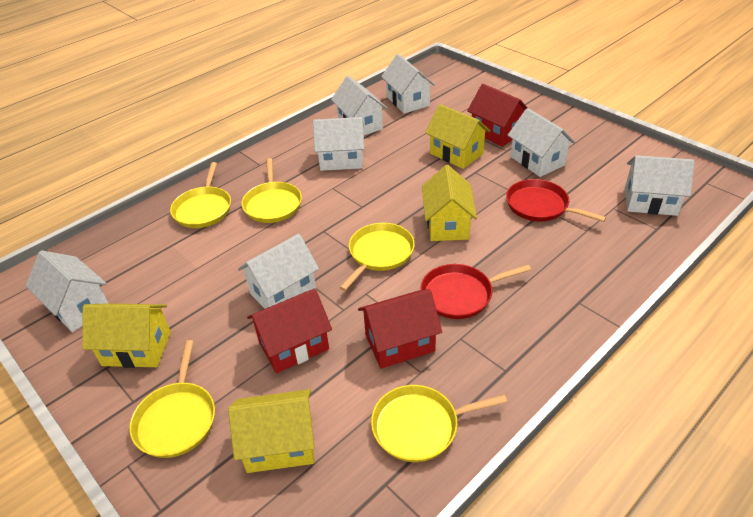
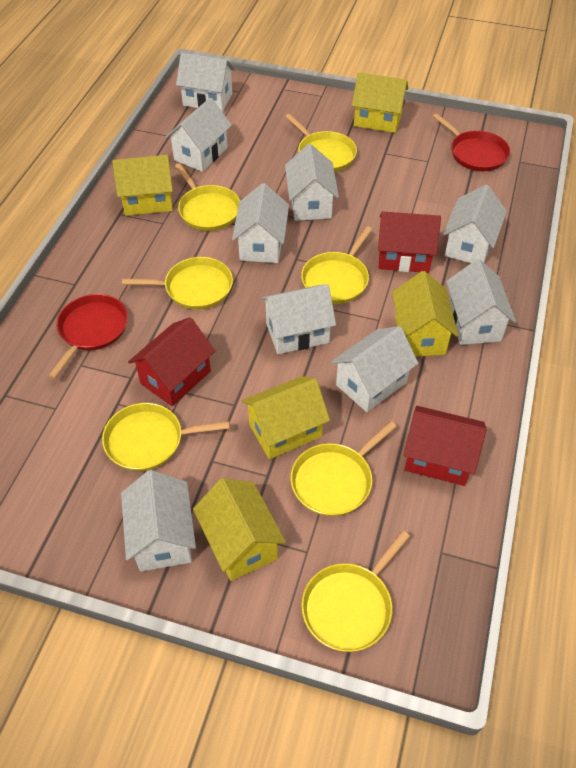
white house: 7 -> 9
yellow house: 4 -> 5
yellow pan: 5 -> 7

